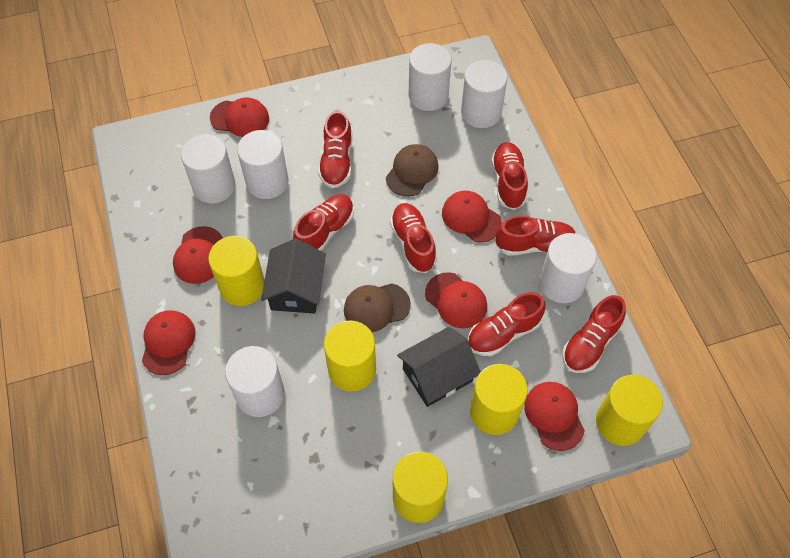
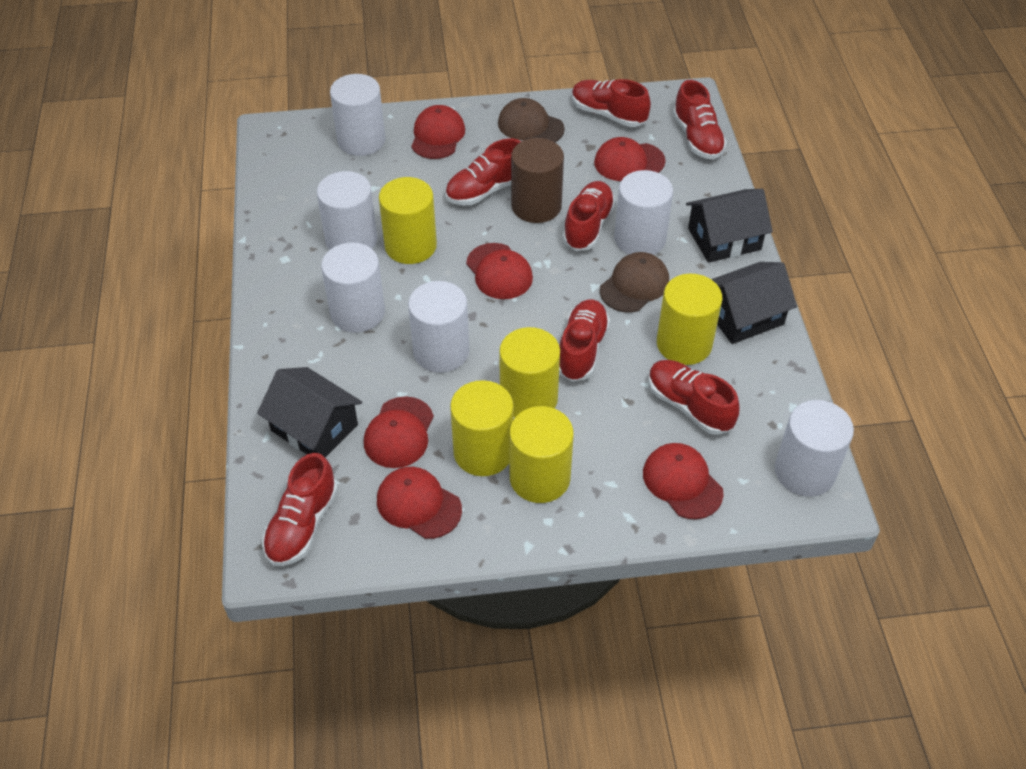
black house: 2 -> 3
brown cylinder: 0 -> 1

